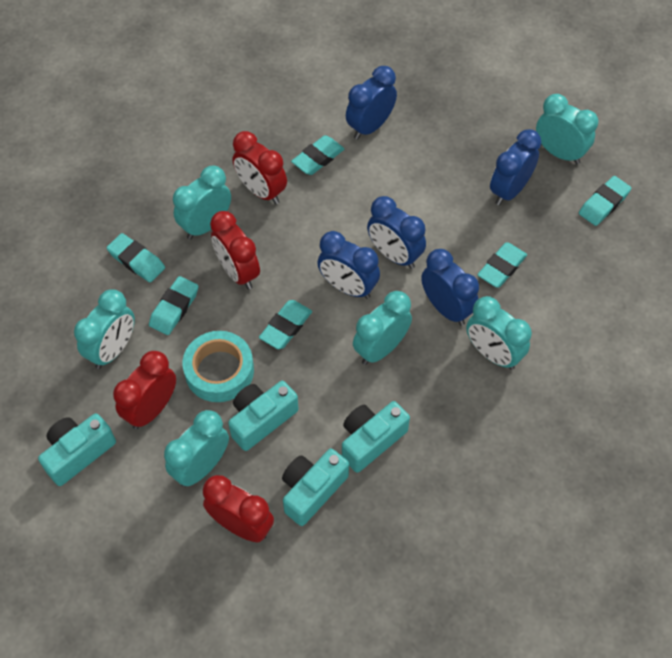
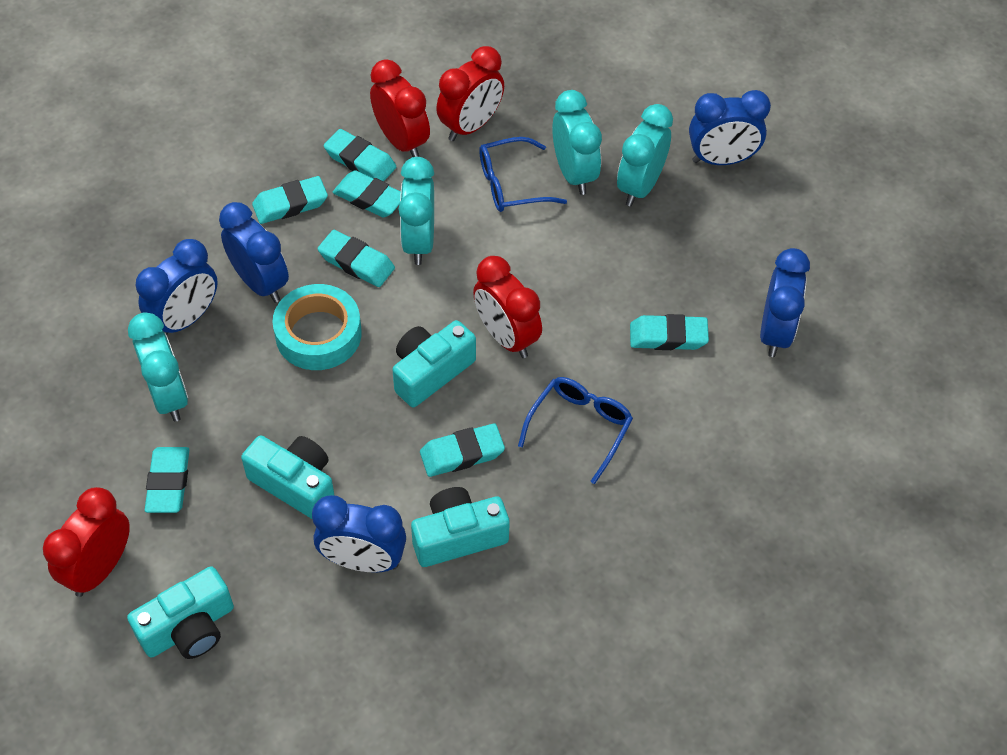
blue glasses: 0 -> 2
turquoise clock: 6 -> 4
turquoise eraser: 6 -> 7

